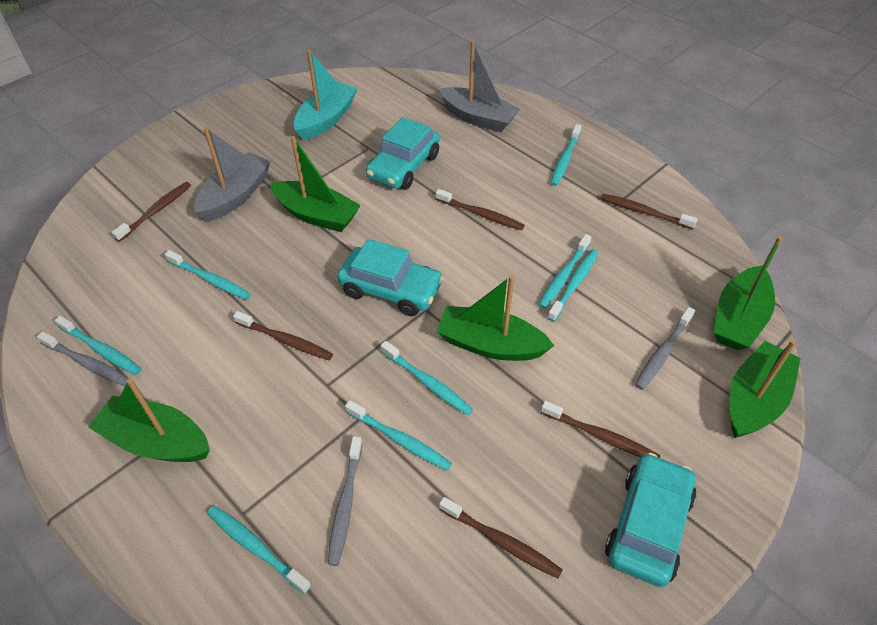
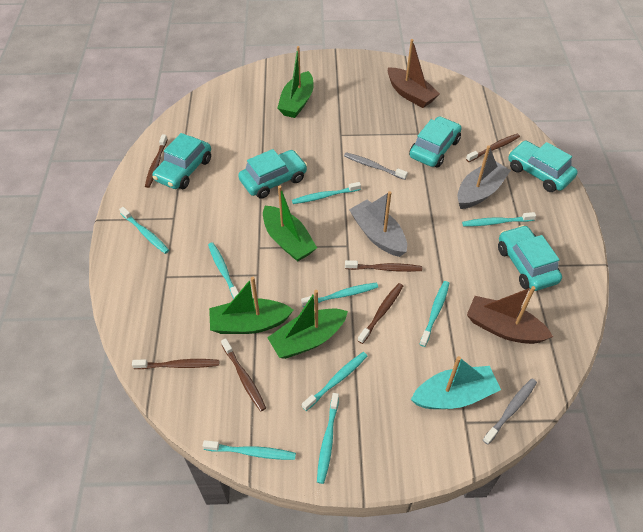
brown boat: 0 -> 2
green boat: 5 -> 4
grey toothbrush: 3 -> 2
turquoise car: 3 -> 5
turquoise toothbrush: 8 -> 9

